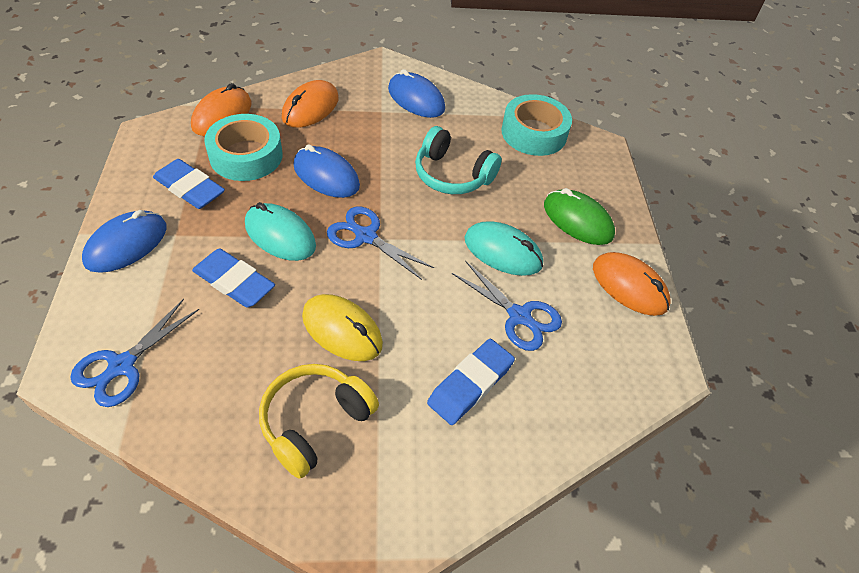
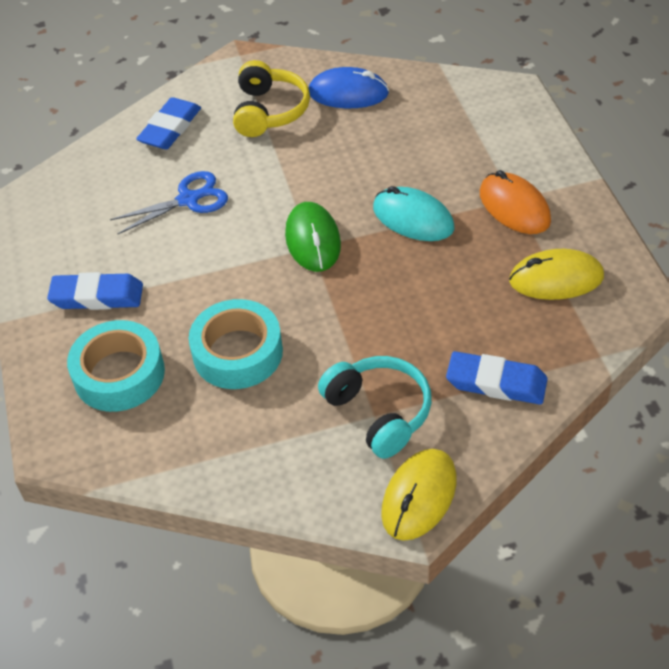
blue mouse: 3 -> 1
blue scissors: 3 -> 1
orange mouse: 3 -> 1
turquoise mouse: 2 -> 1
yellow mouse: 1 -> 2

